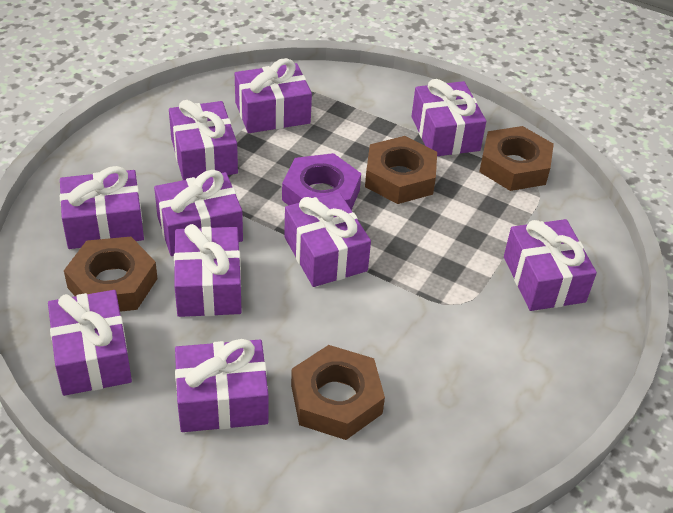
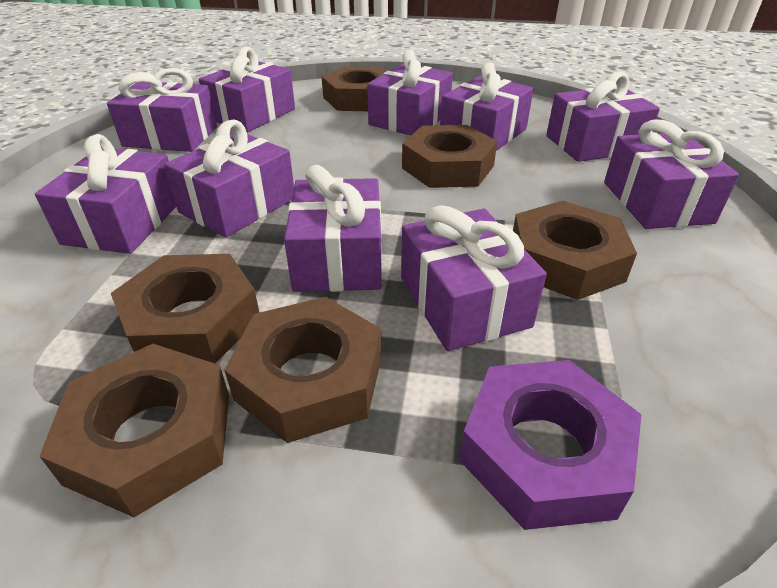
brown nut: 4 -> 6

